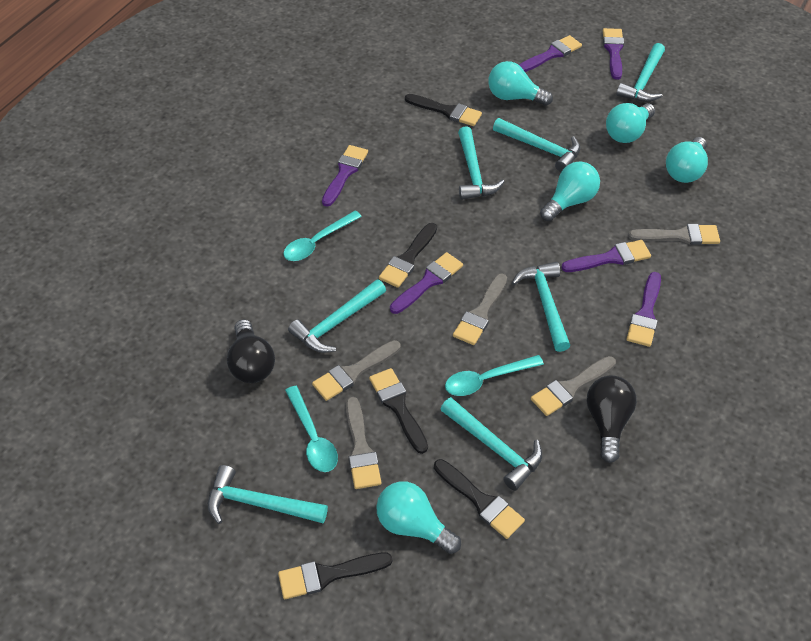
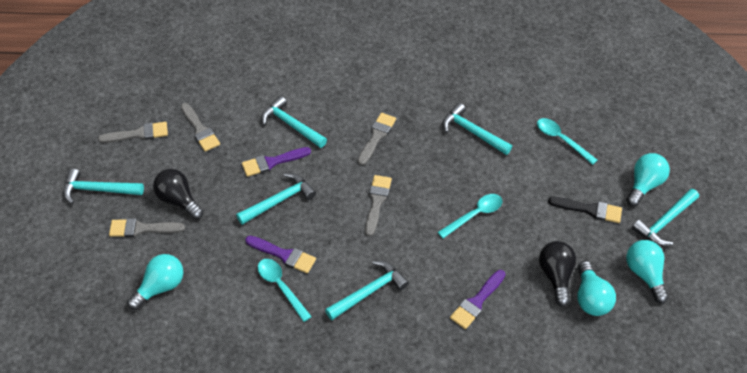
black brush: 5 -> 1
purple brush: 6 -> 3
turquoise hammer: 7 -> 6
turquoise light bulb: 5 -> 4

